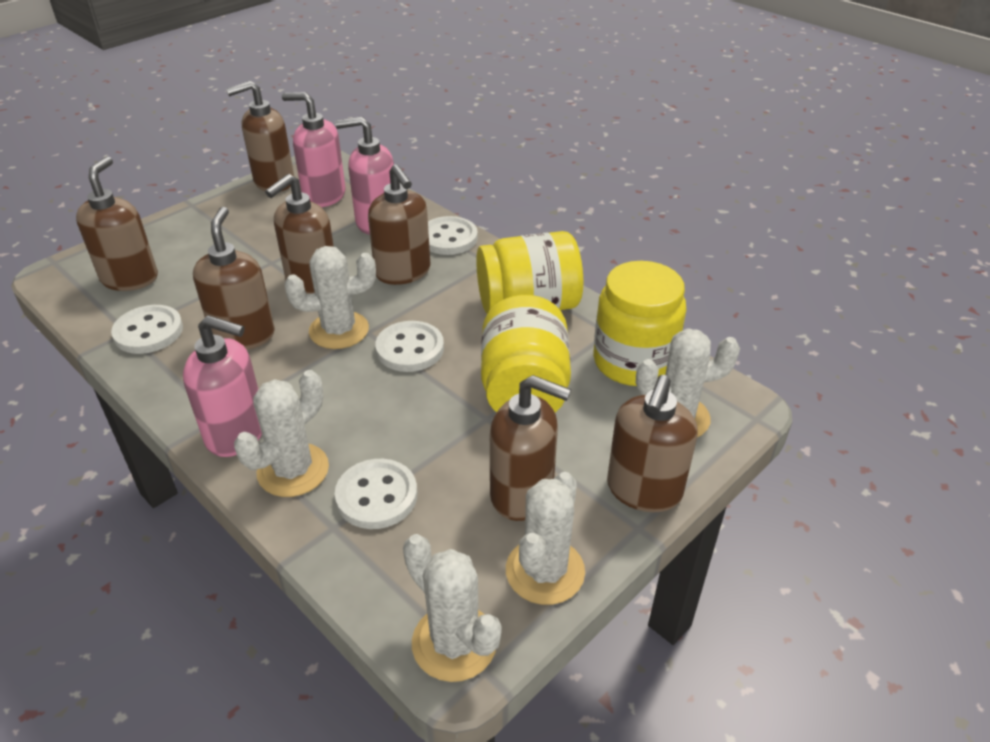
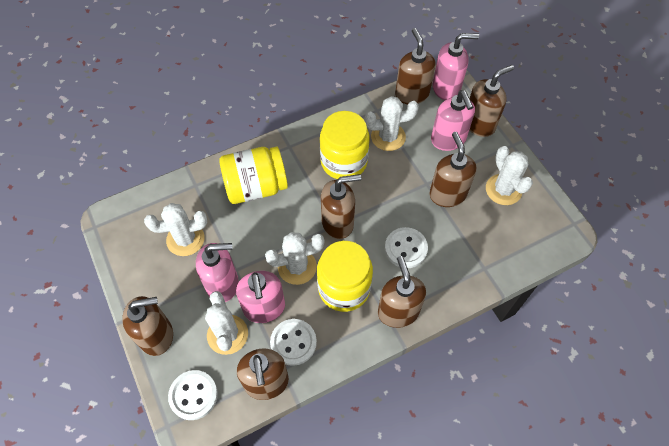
pink soap dispenser: 3 -> 4
white button: 4 -> 3

